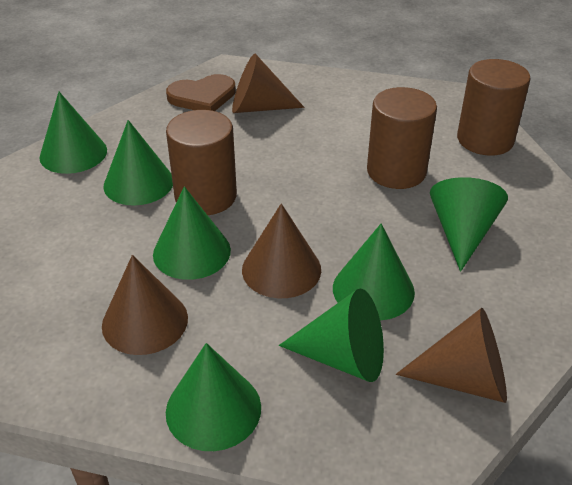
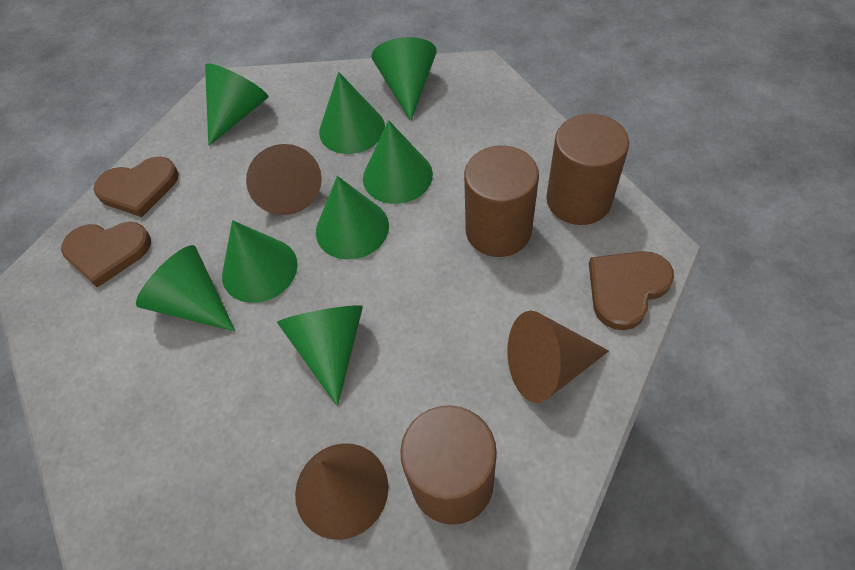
brown cone: 4 -> 3
brown heart: 1 -> 3
green cone: 7 -> 8

